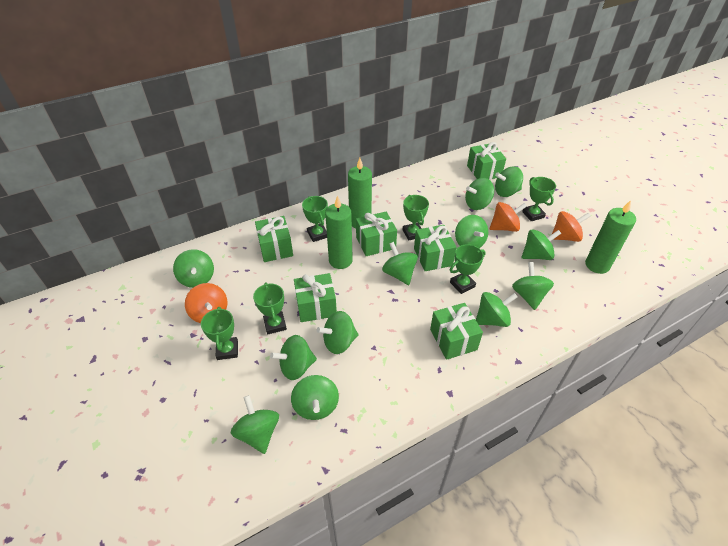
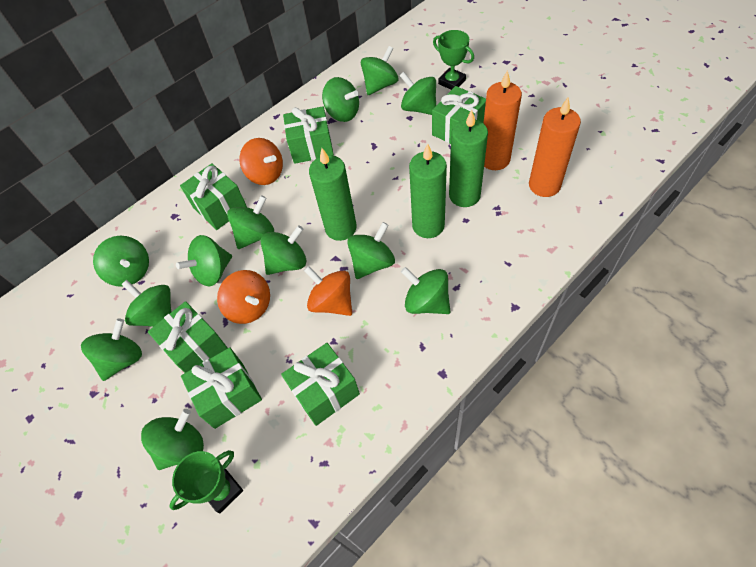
green trophy: 6 -> 2
orange candle: 0 -> 2

